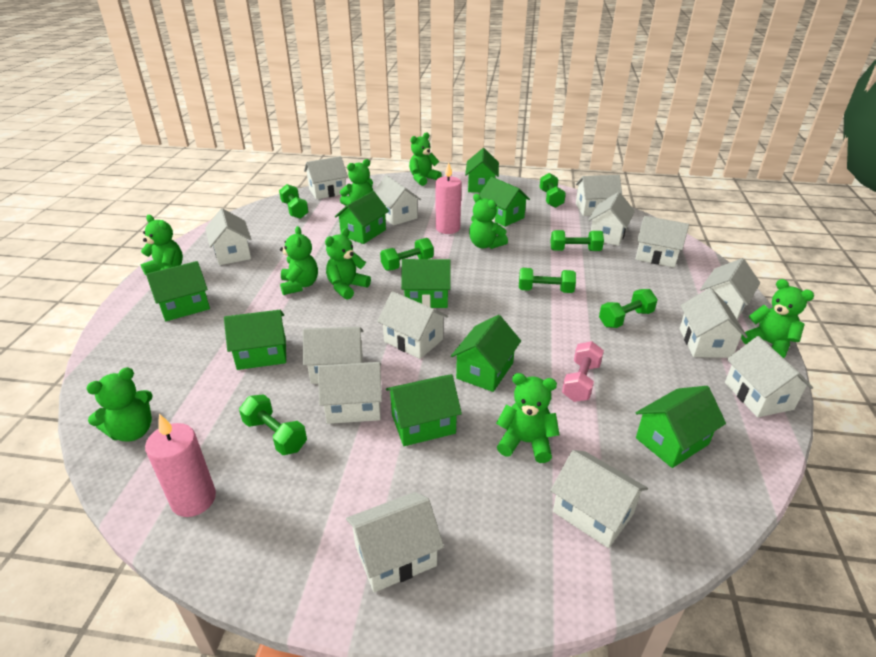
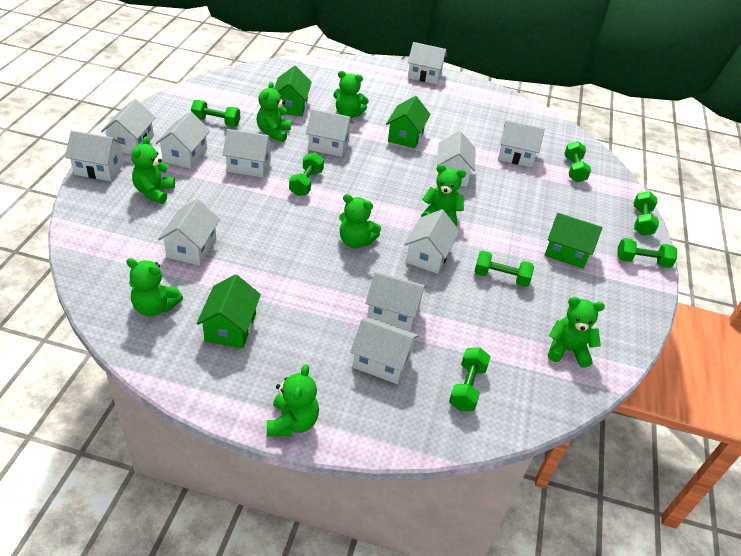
green house: 9 -> 4
green teddy bear: 9 -> 8
pink candle: 2 -> 0
pink dumbbell: 1 -> 0
white house: 14 -> 12

